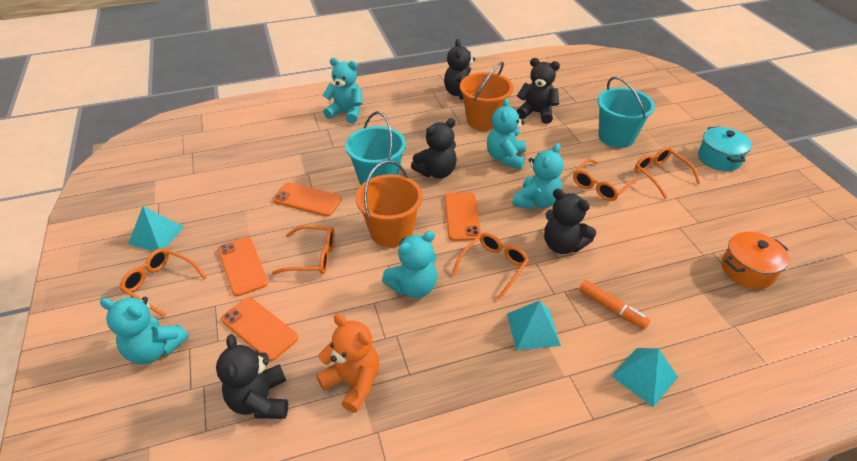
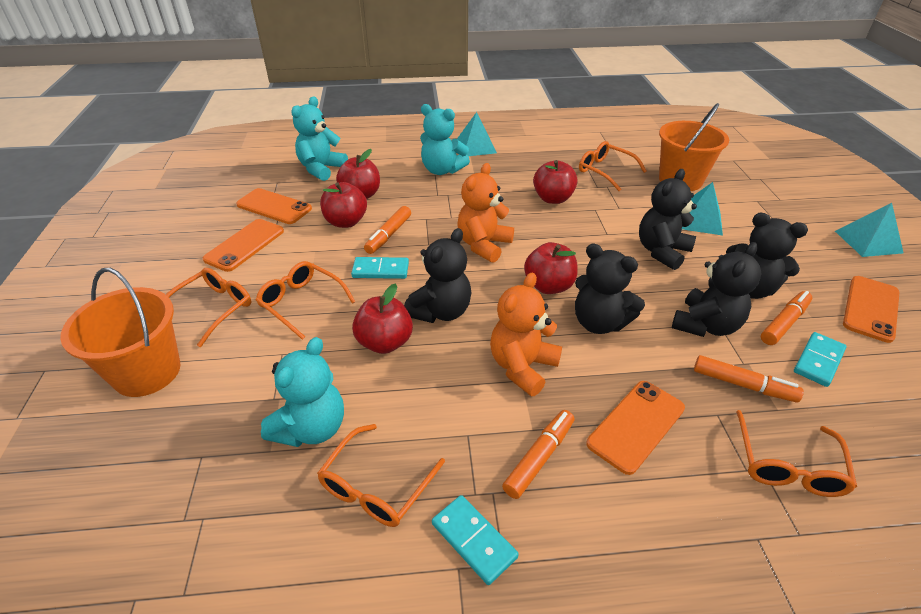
orange marker: 1 -> 4
orange pot: 1 -> 0
orange teddy bear: 1 -> 2
red apple: 0 -> 5
turquoise bucket: 2 -> 0
turquoise domino: 0 -> 3
turquoise pot: 1 -> 0
turquoise teddy bear: 5 -> 3

